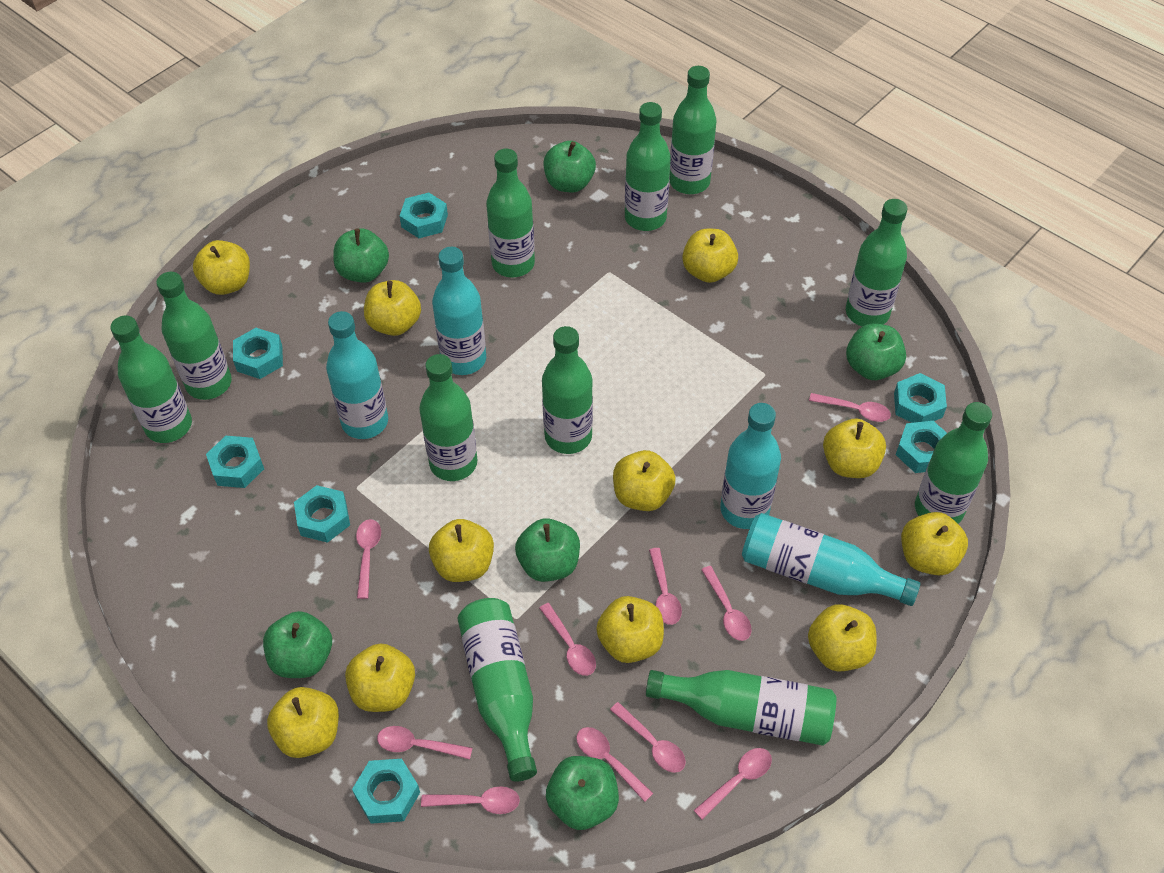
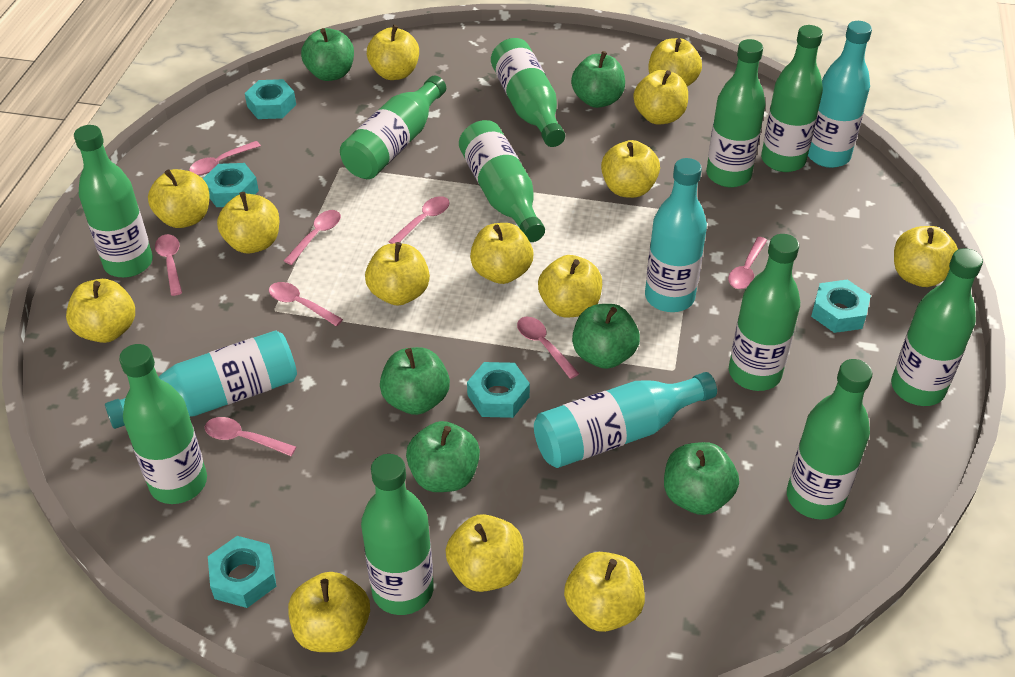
pink spoon: 10 -> 8
turquoise nut: 7 -> 5
yellow apple: 11 -> 14

